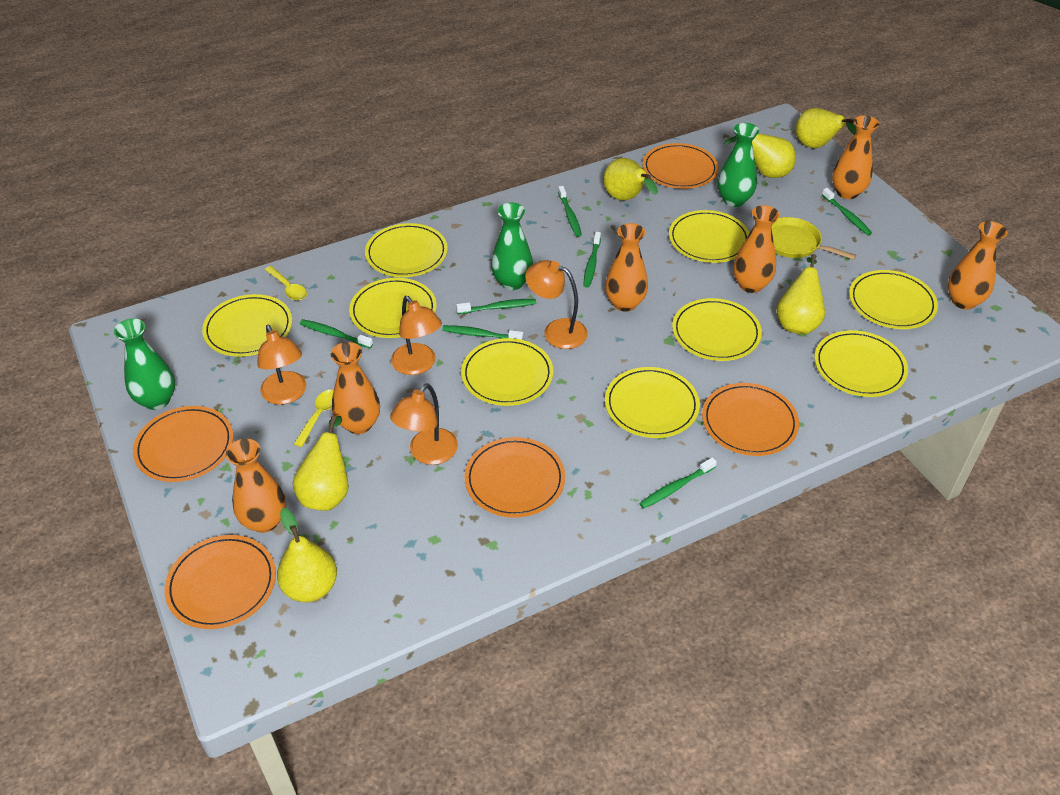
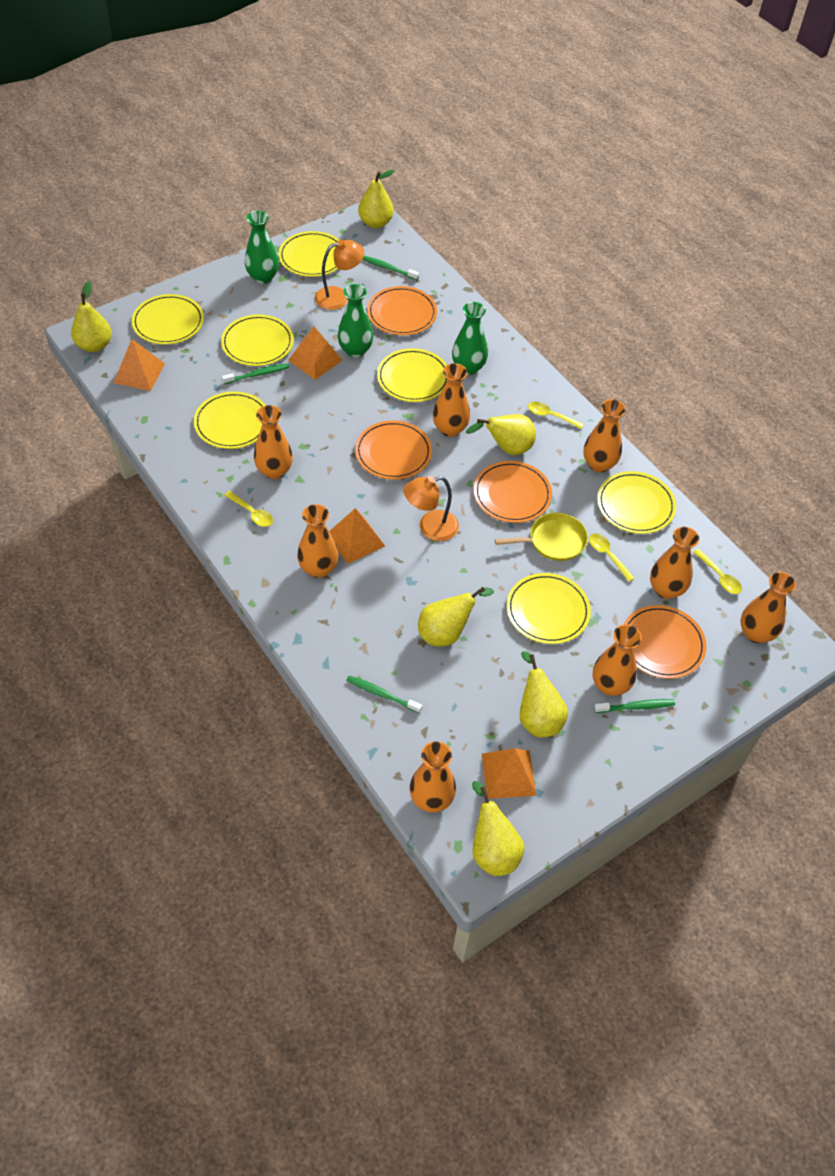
green toothbrush: 7 -> 4
orange lamp: 4 -> 2
orange plate: 5 -> 4
orange pyramid: 0 -> 4
orange vase: 6 -> 8
yellow plate: 9 -> 7
yellow spoon: 2 -> 4

